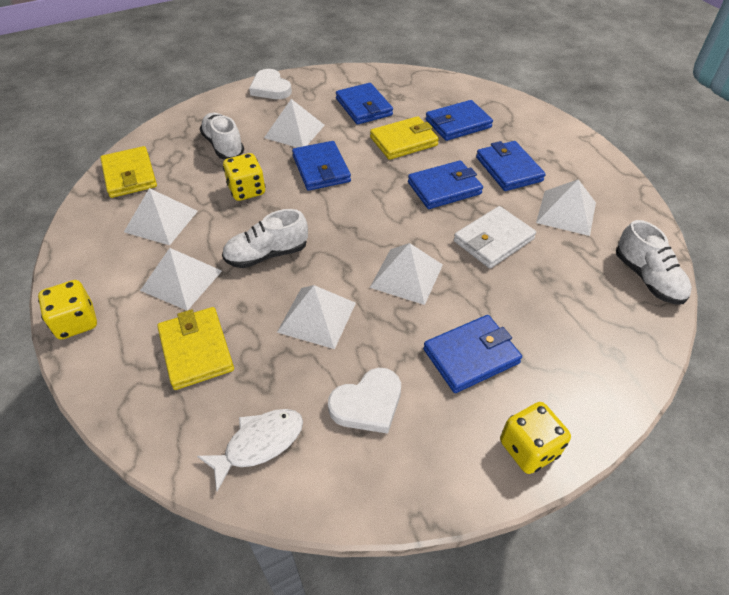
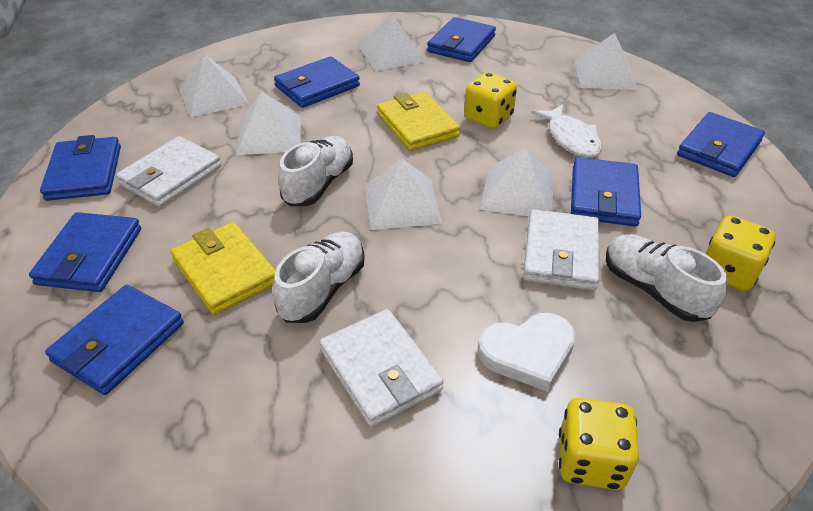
blue wallet: 6 -> 7
white heart: 2 -> 1
white wallet: 1 -> 3
yellow wallet: 3 -> 2

